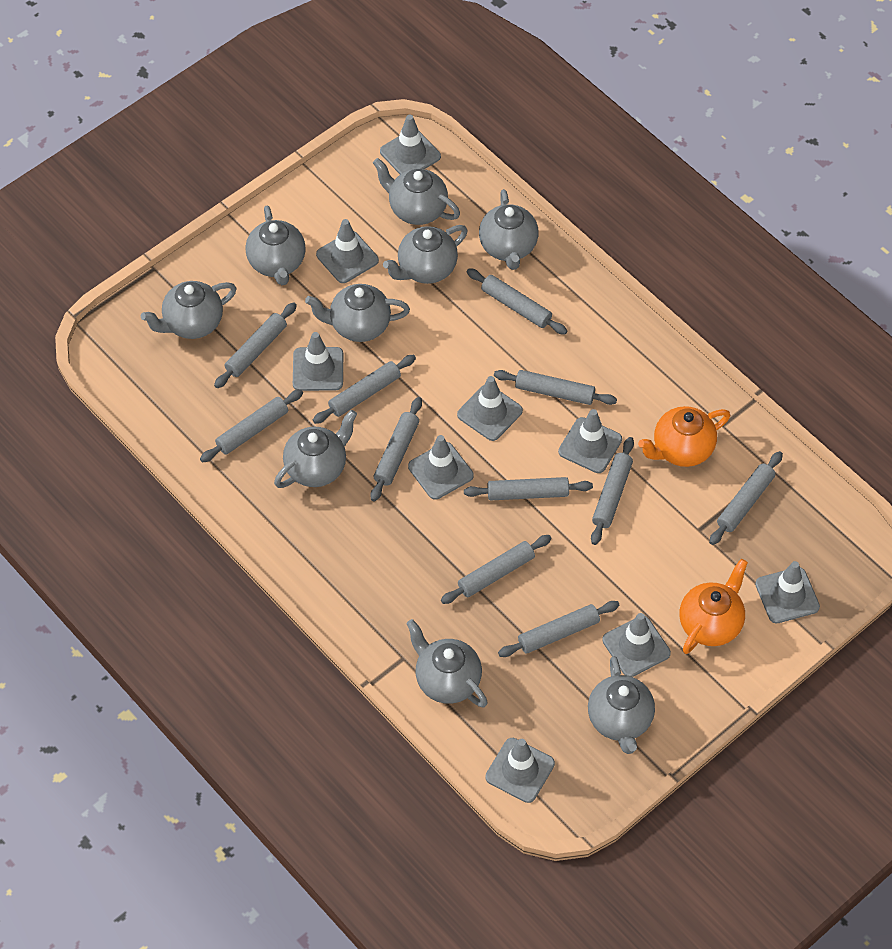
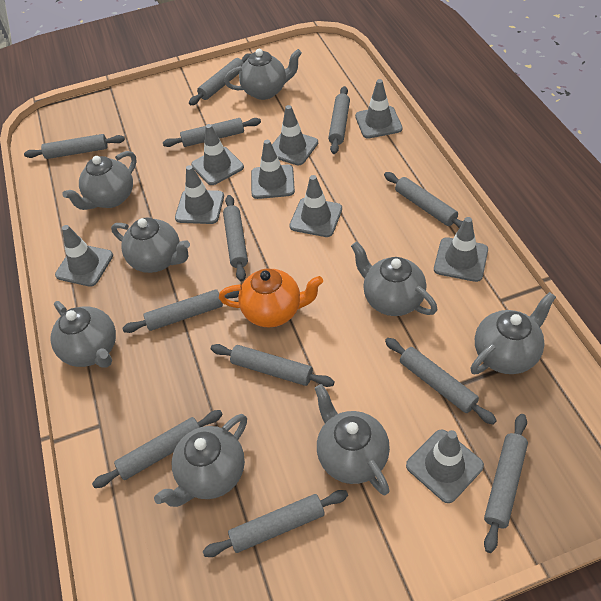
grey rolling pin: 11 -> 12
grey teapot: 9 -> 8
orange teapot: 2 -> 1

